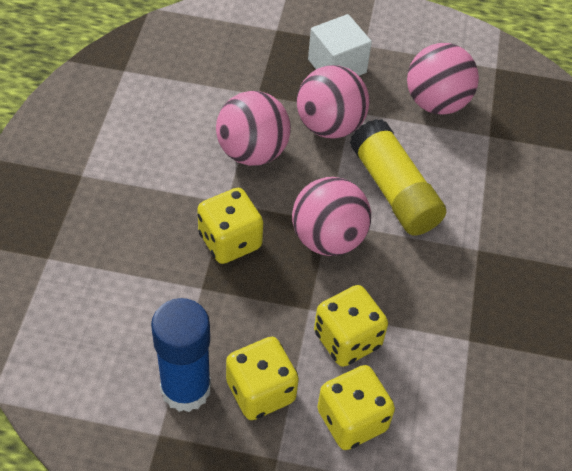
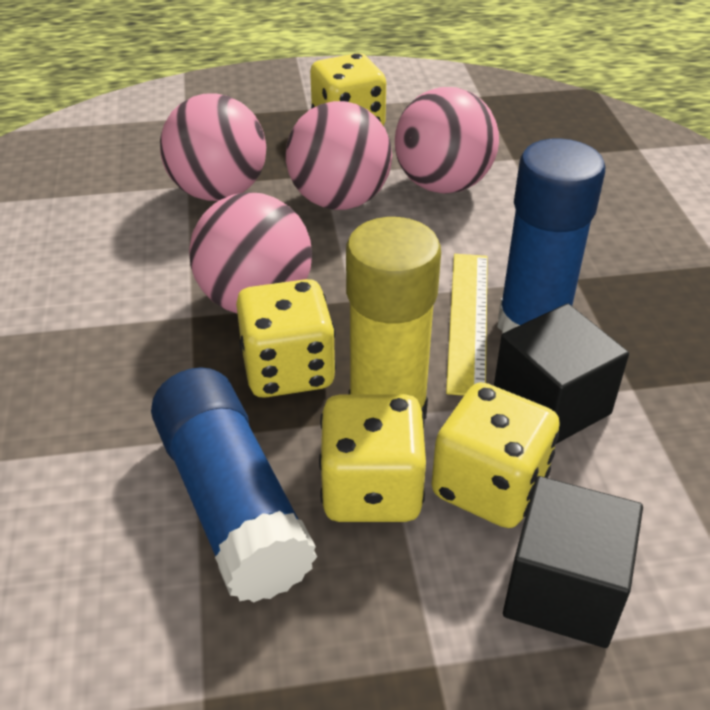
black cube: 0 -> 2
blue glue stick: 1 -> 2
white cube: 1 -> 0
yellow ruler: 0 -> 1

